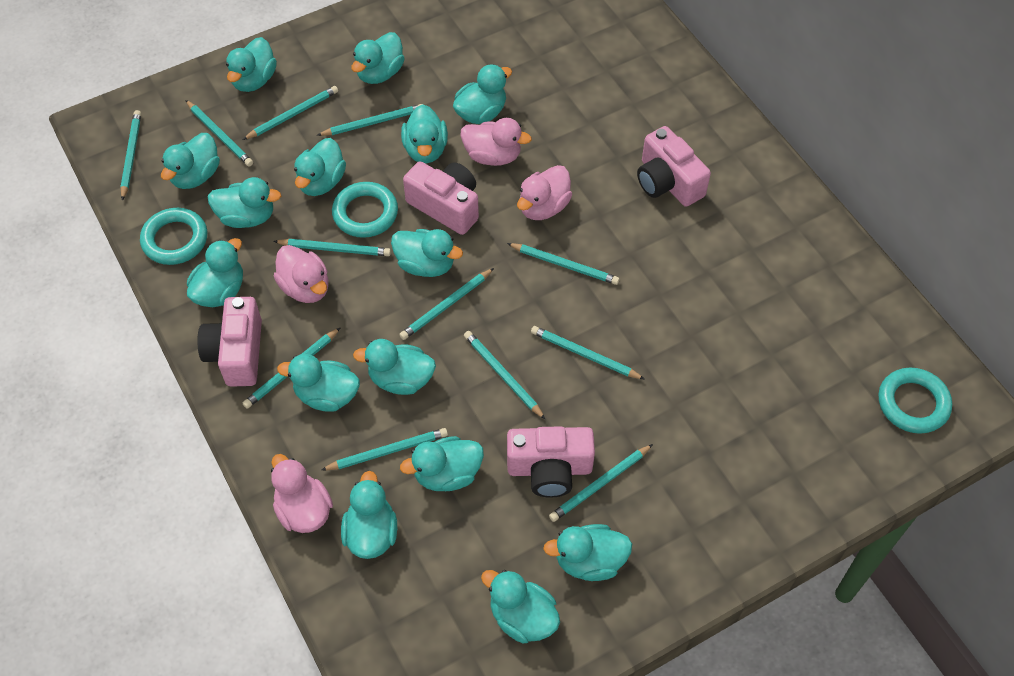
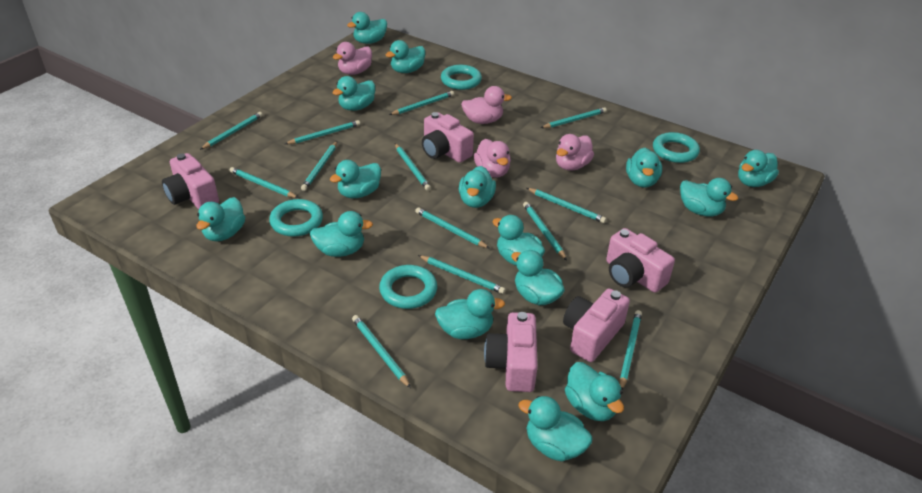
pink camera: 4 -> 5
turquoise pencil: 12 -> 13
turquoise ring: 3 -> 4

